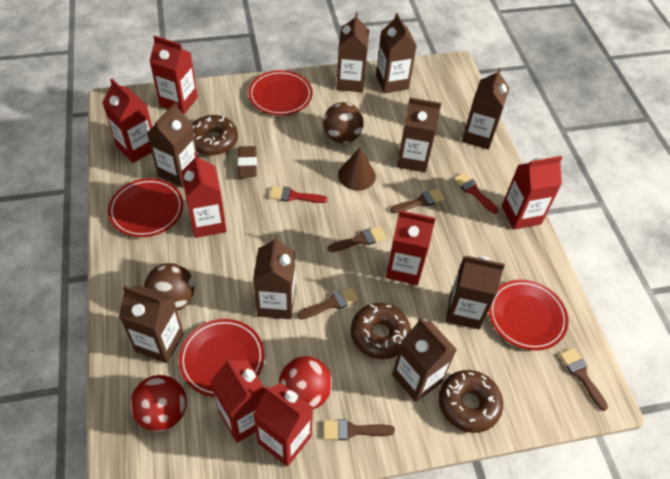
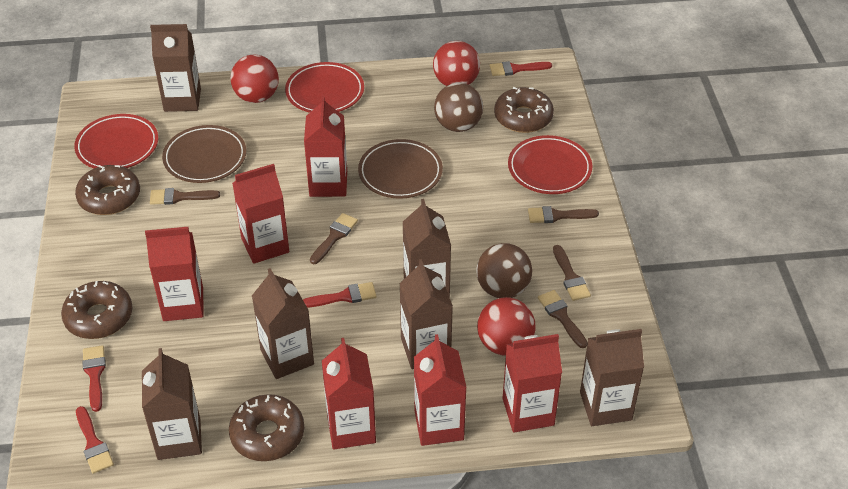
brown carton: 9 -> 6
brown cone: 1 -> 0
brown donut: 3 -> 4
brown eraser: 1 -> 0
brown plate: 0 -> 2
red ball: 2 -> 3
red brush: 2 -> 4
red carton: 7 -> 6
red plate: 4 -> 3

